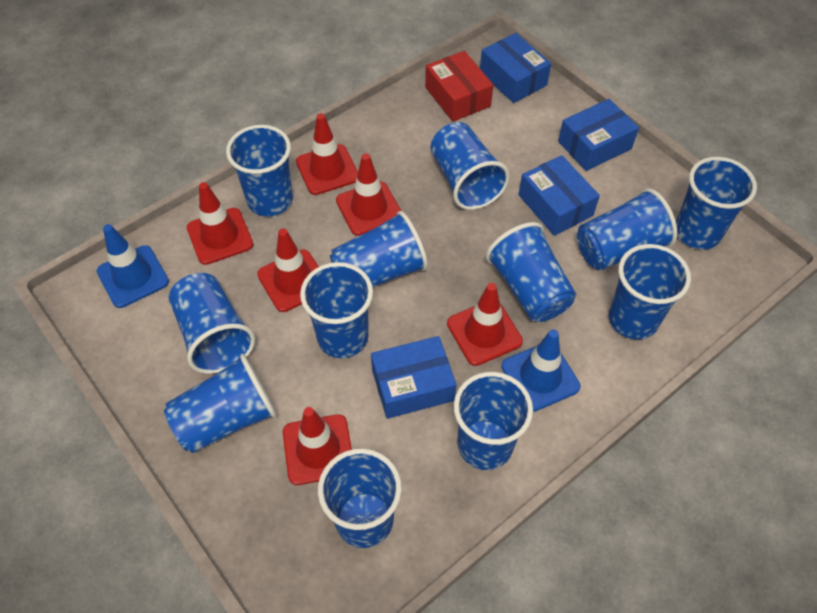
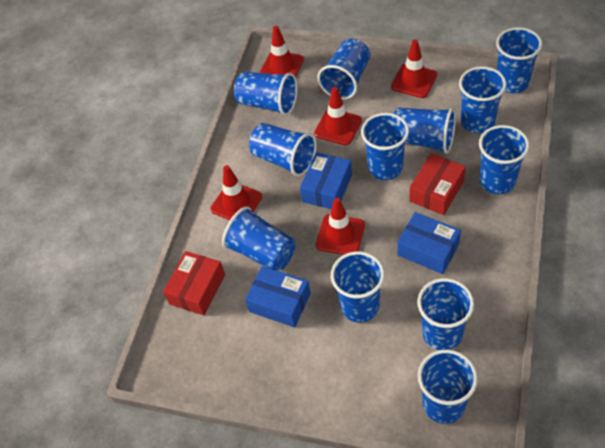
blue box: 4 -> 3
blue traffic cone: 2 -> 0
red box: 1 -> 2
red traffic cone: 6 -> 5

